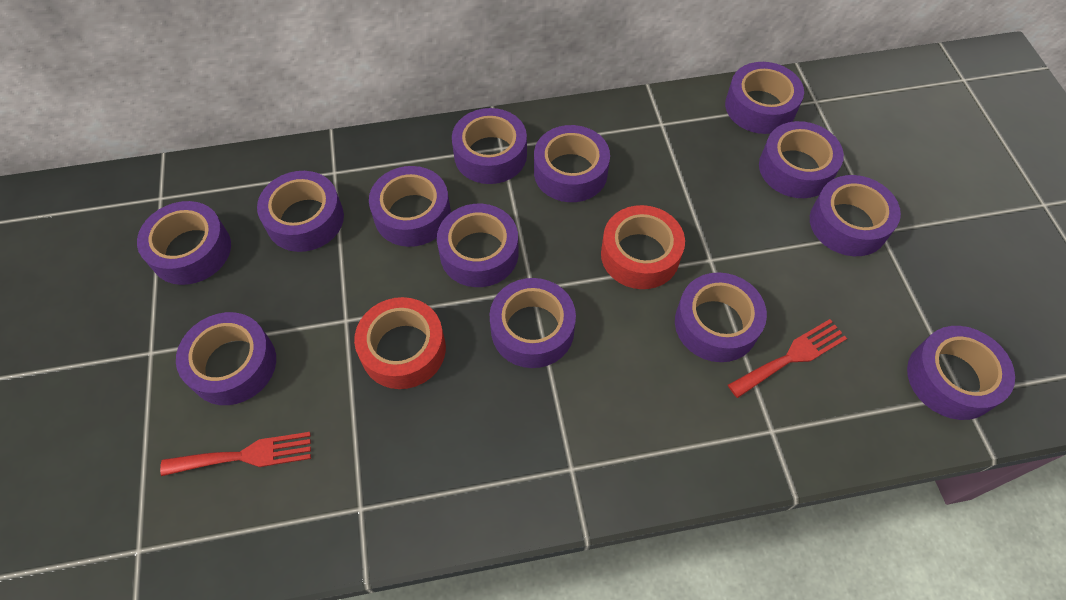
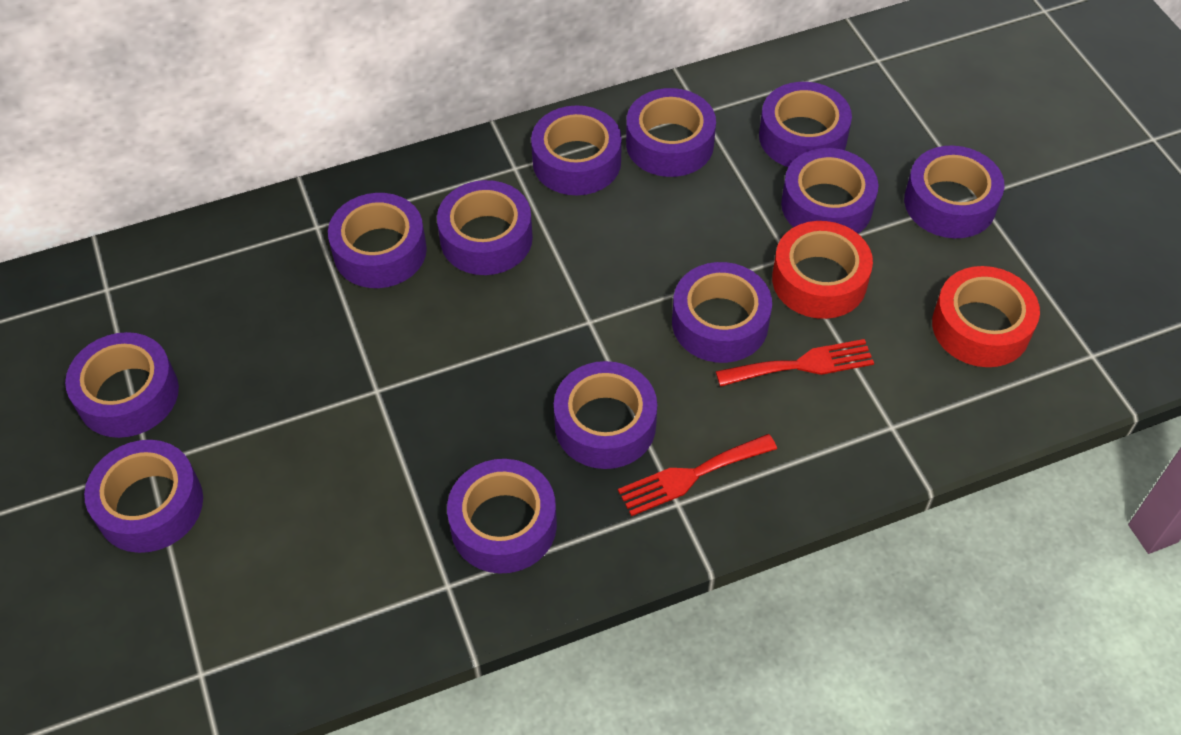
purple tape: 13 -> 12

